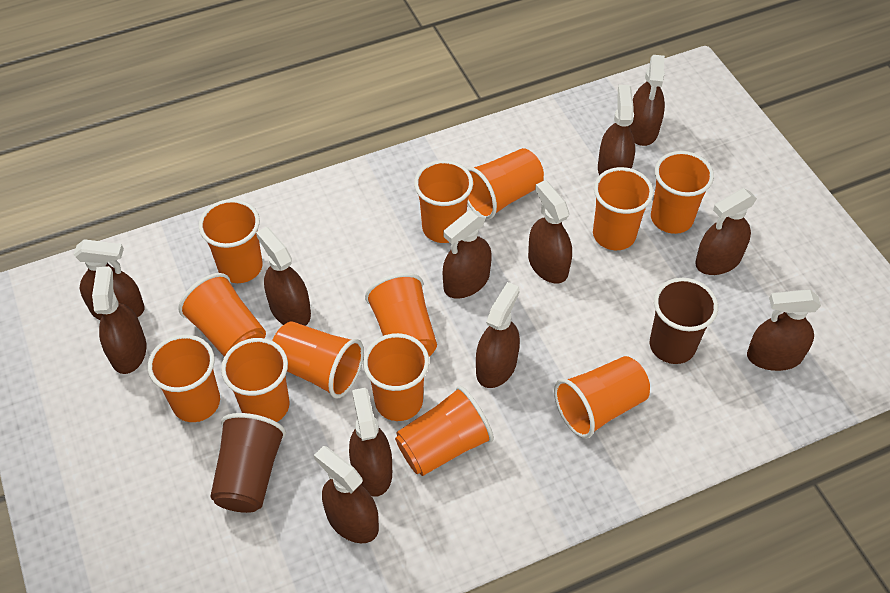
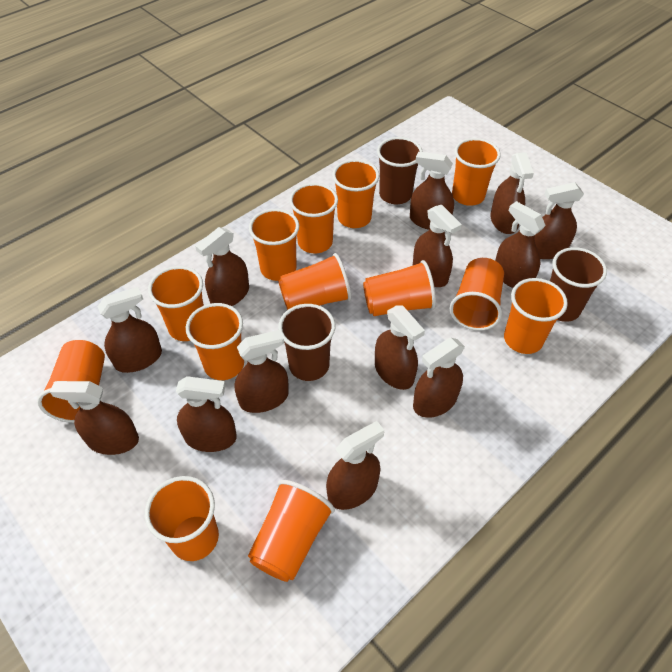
brown cup: 2 -> 3
brown spray bottle: 12 -> 13

